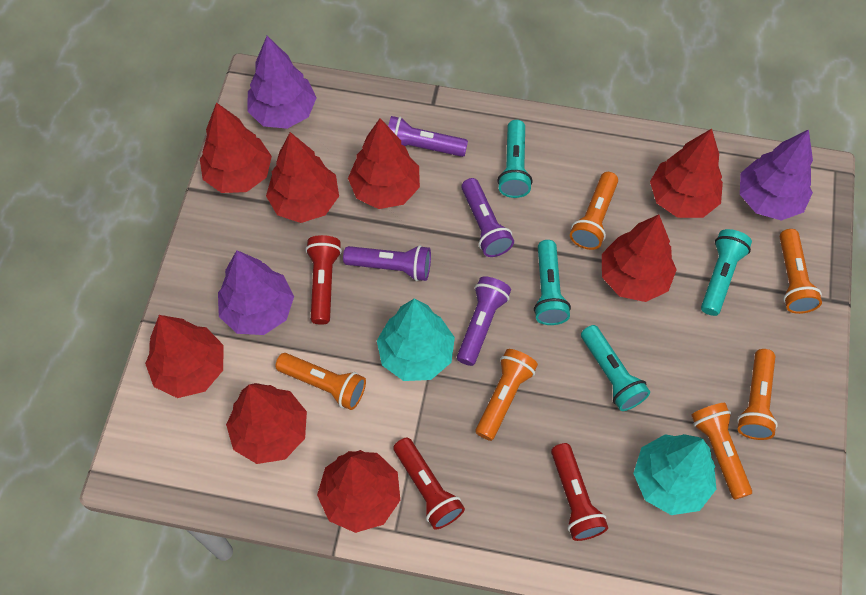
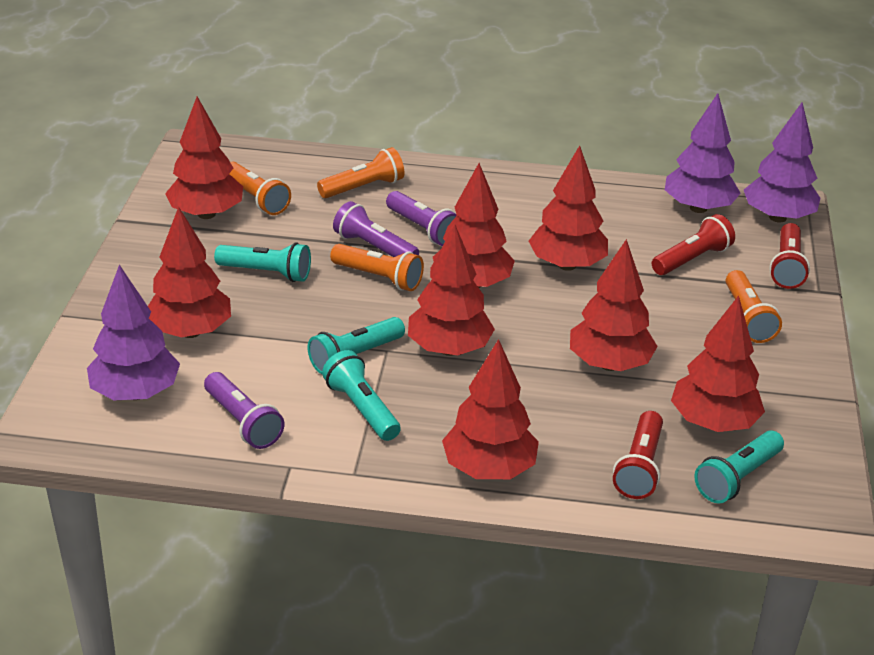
orange flashlight: 6 -> 4
purple flashlight: 4 -> 3
turquoise tree: 2 -> 0

